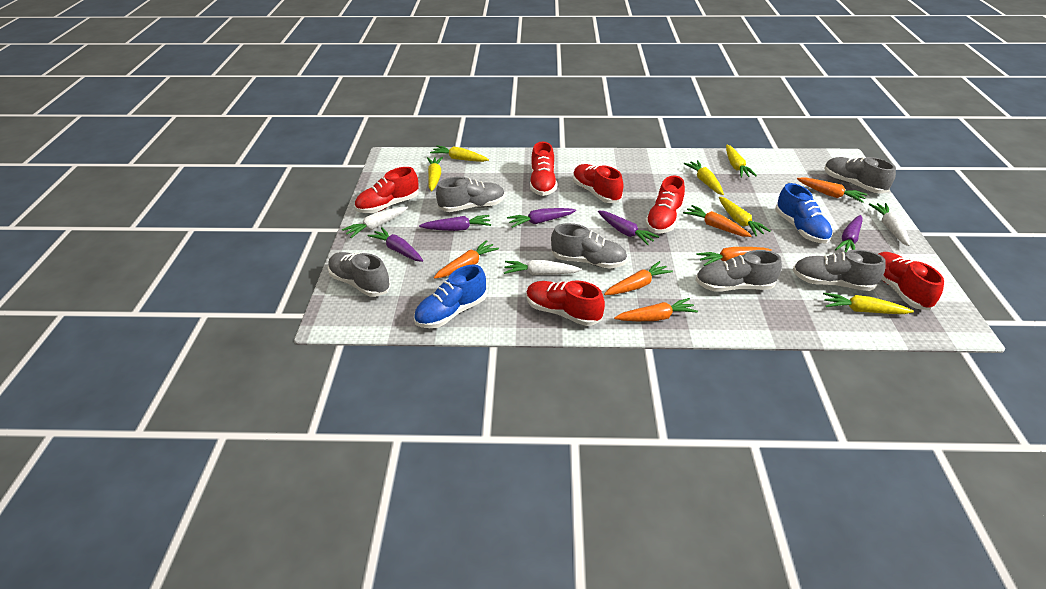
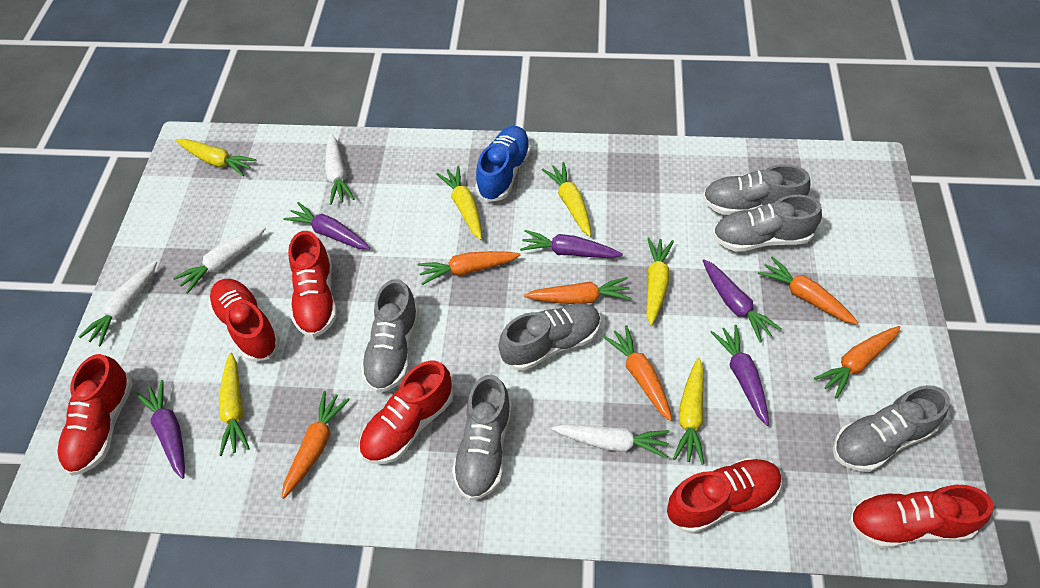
blue shoe: 2 -> 1
white carrot: 3 -> 4

